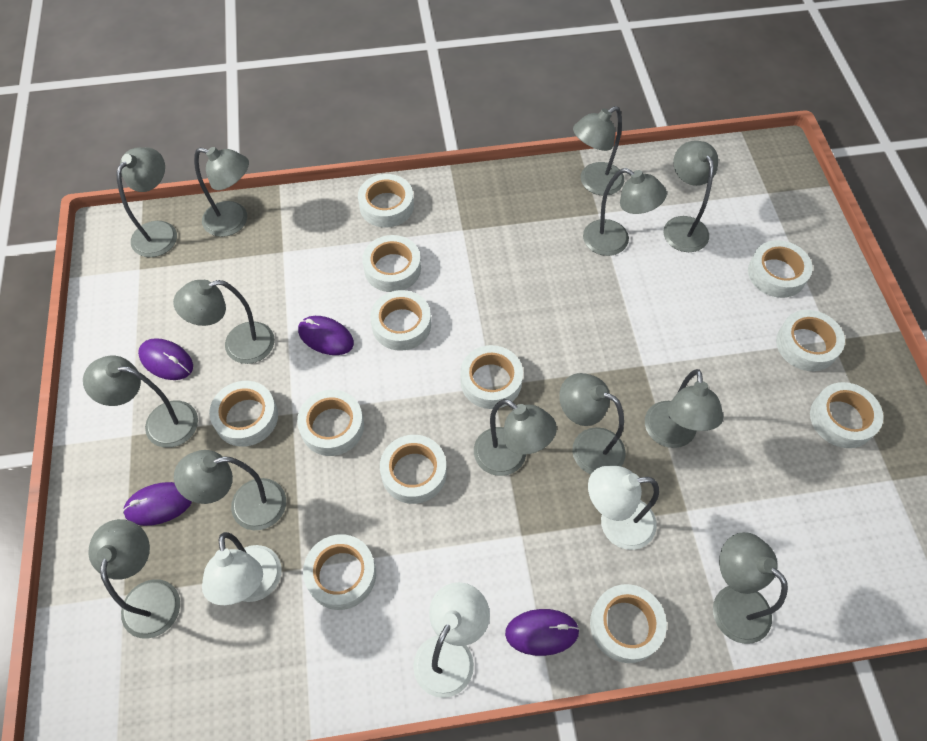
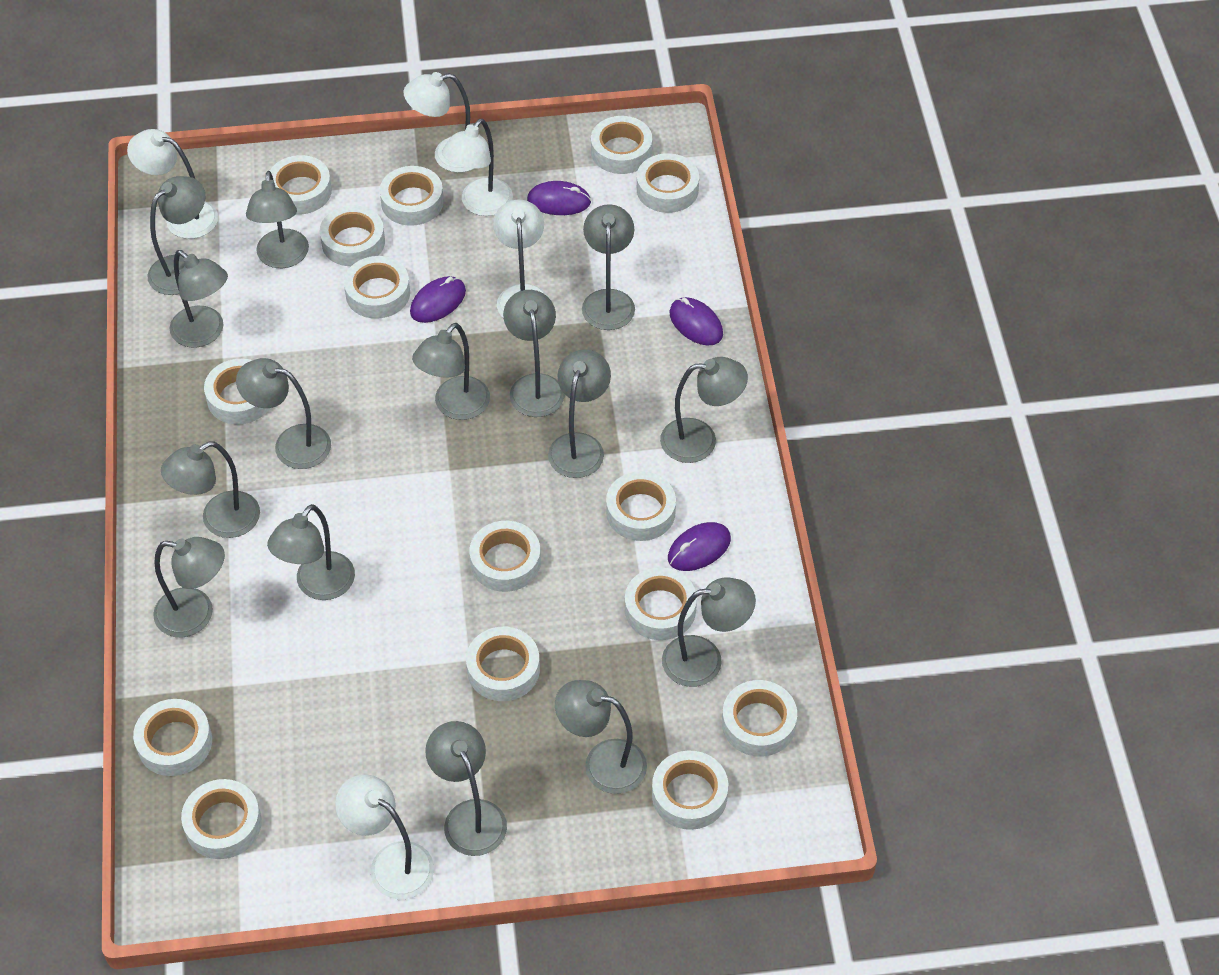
grey lamp: 13 -> 15
white lamp: 3 -> 5
white tape: 12 -> 15

